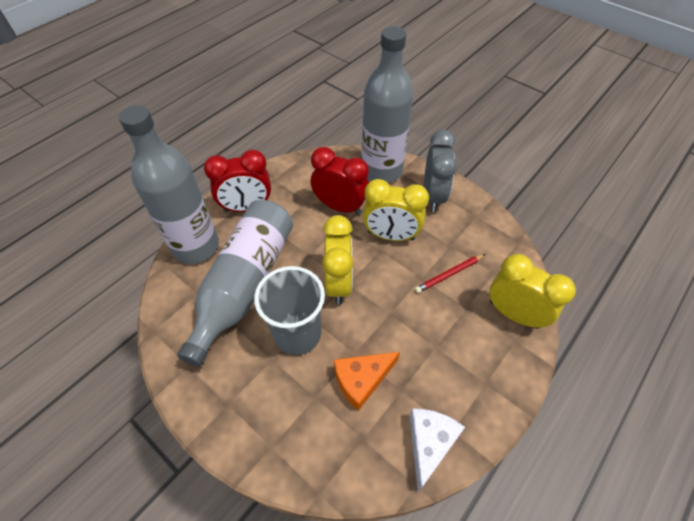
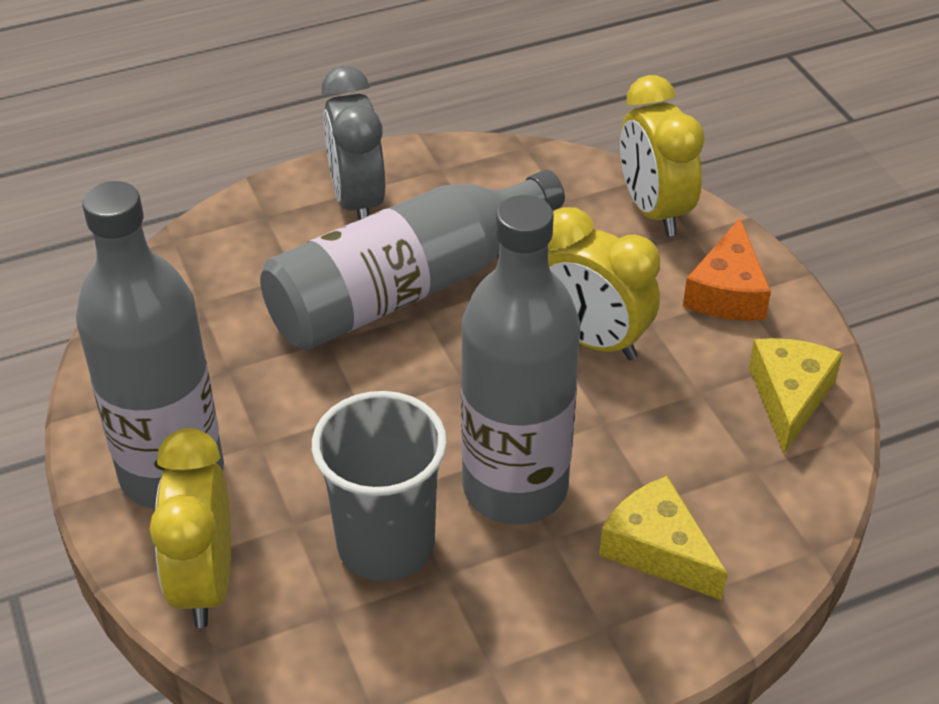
red clock: 2 -> 0
red pencil: 1 -> 0
white cheese: 1 -> 0
yellow cheese: 0 -> 2

